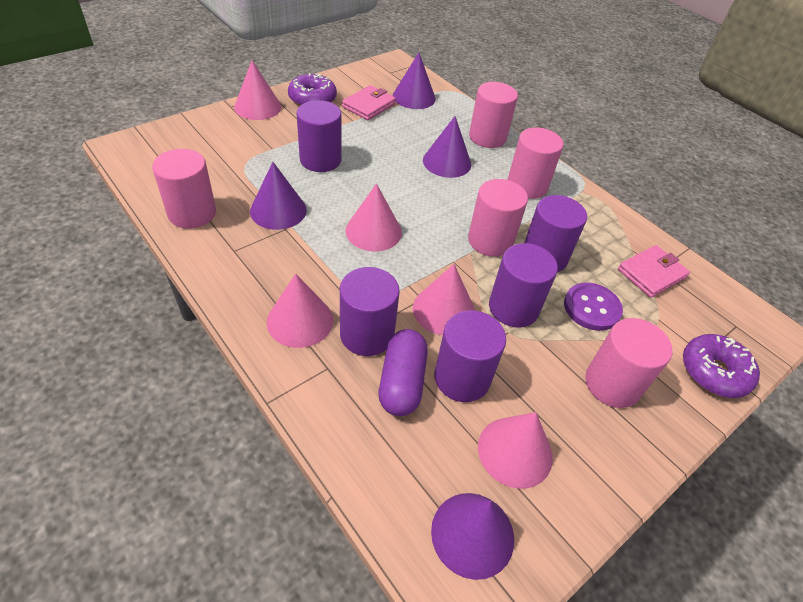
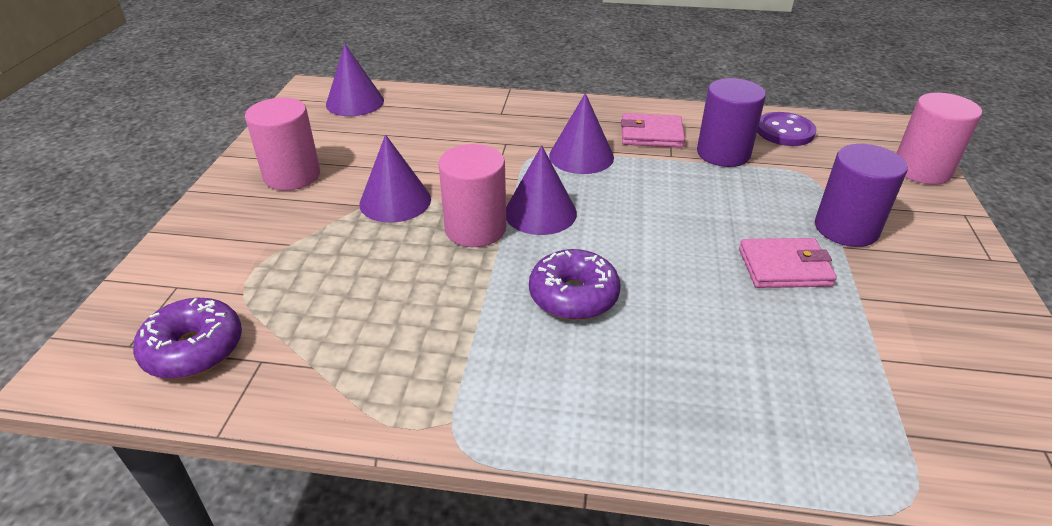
pink cone: 5 -> 0
pink cylinder: 5 -> 3
purple capsule: 1 -> 0
purple cylinder: 5 -> 2

